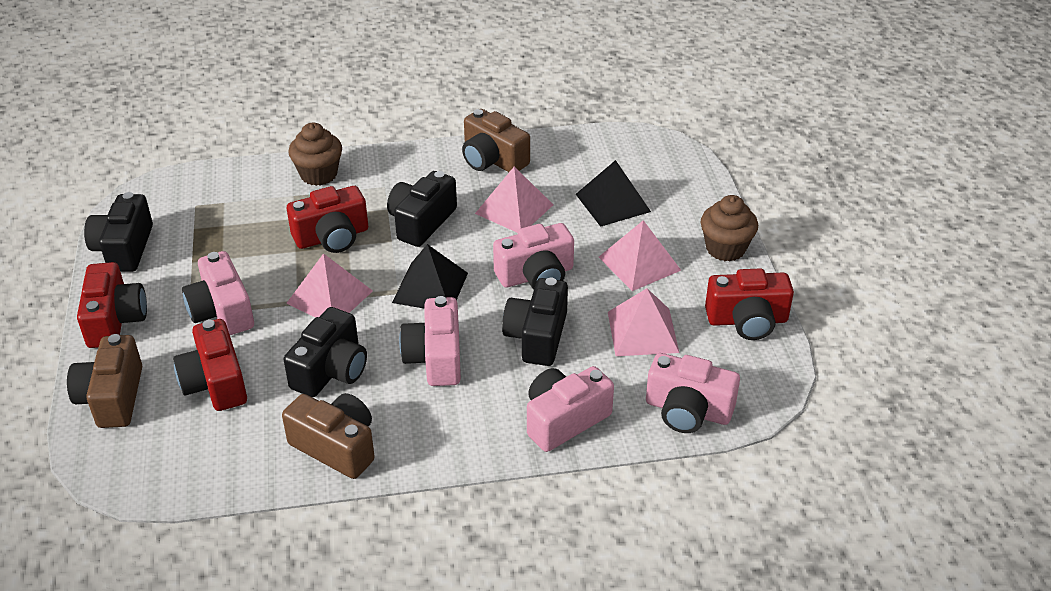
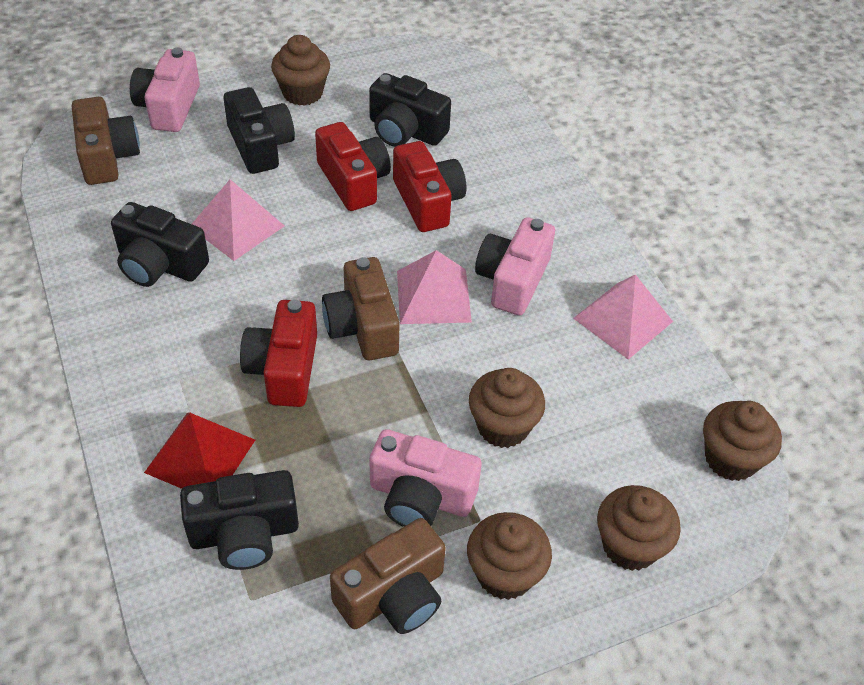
black pyramid: 2 -> 0
brown cupcake: 2 -> 5
pink camera: 5 -> 3
pink pyramid: 4 -> 3
red camera: 4 -> 3
red pyramid: 0 -> 1

